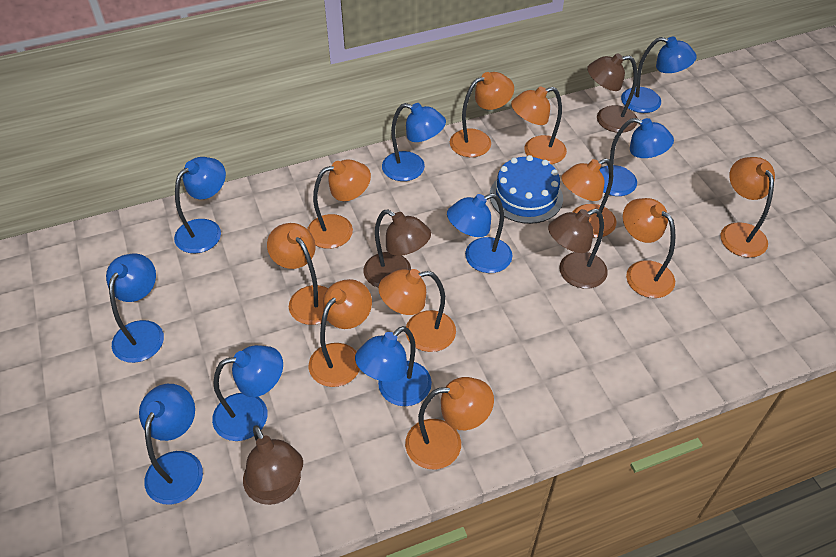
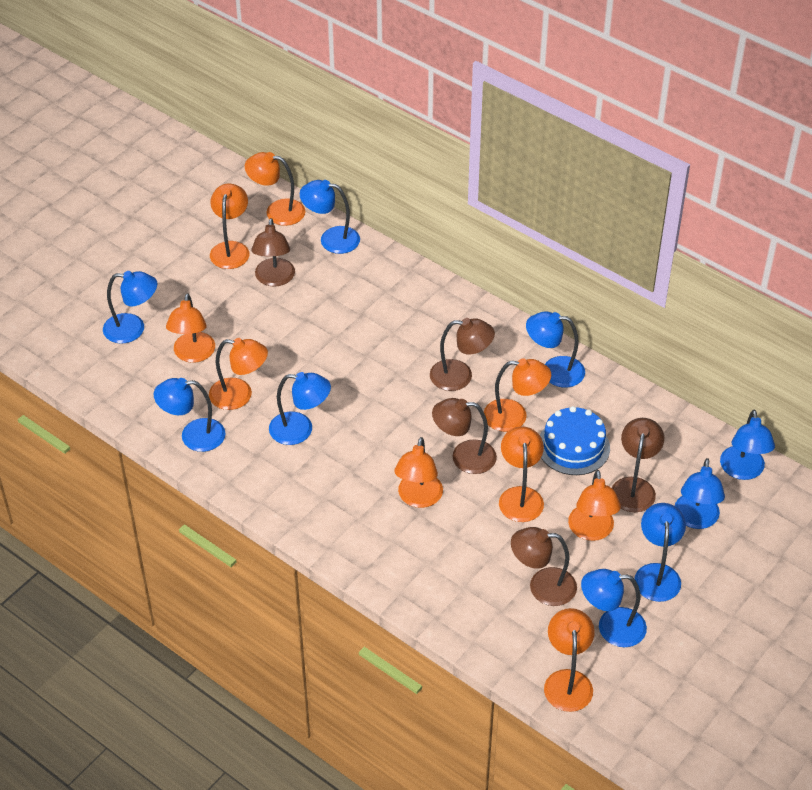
brown lamp: 4 -> 5
orange lamp: 10 -> 9

